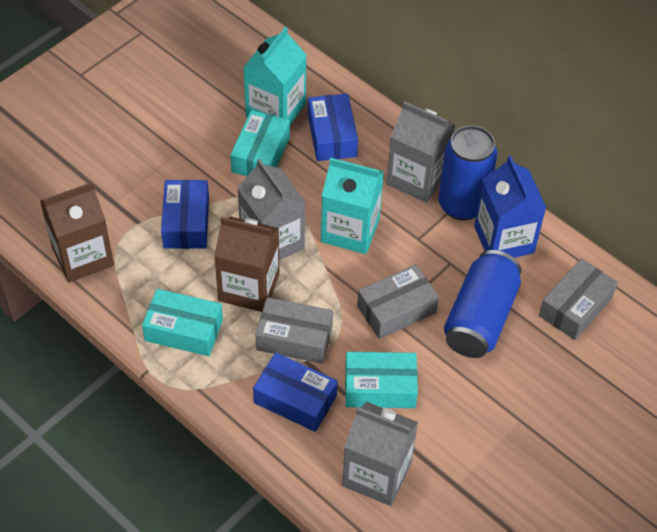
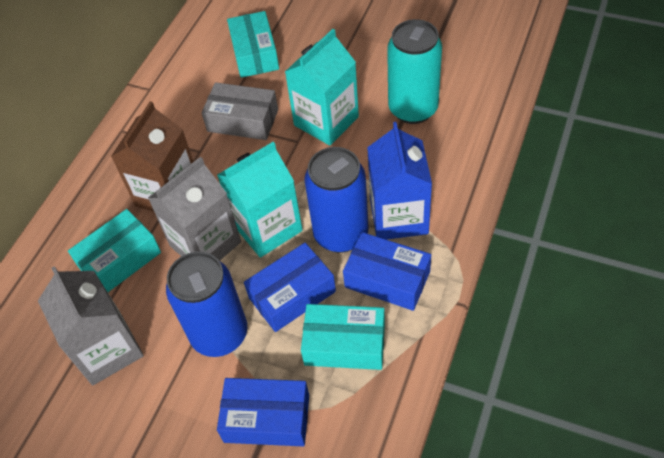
brown carton: 2 -> 1
grey box: 3 -> 1
grey carton: 3 -> 2
turquoise can: 0 -> 1

